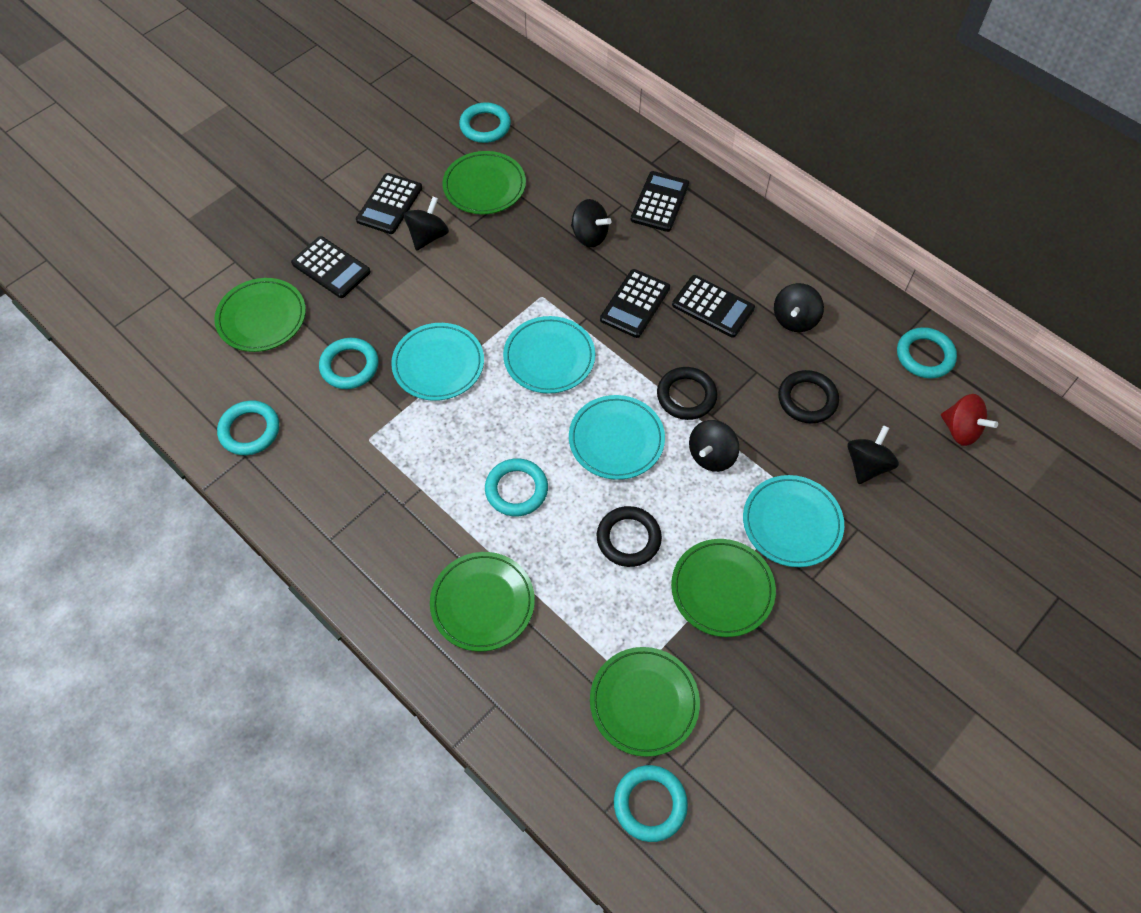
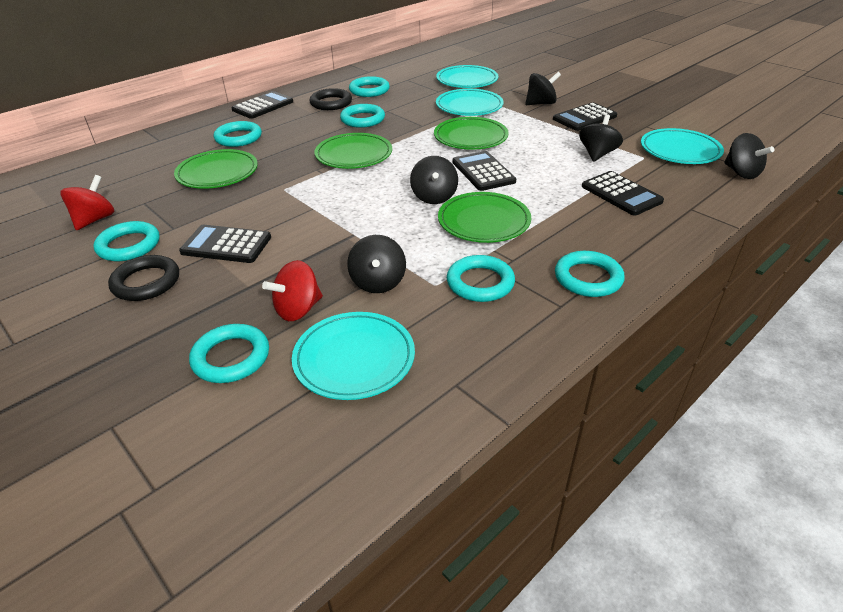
black ring: 3 -> 2
green plate: 5 -> 4
red spinning top: 1 -> 2
turquoise ring: 6 -> 7

